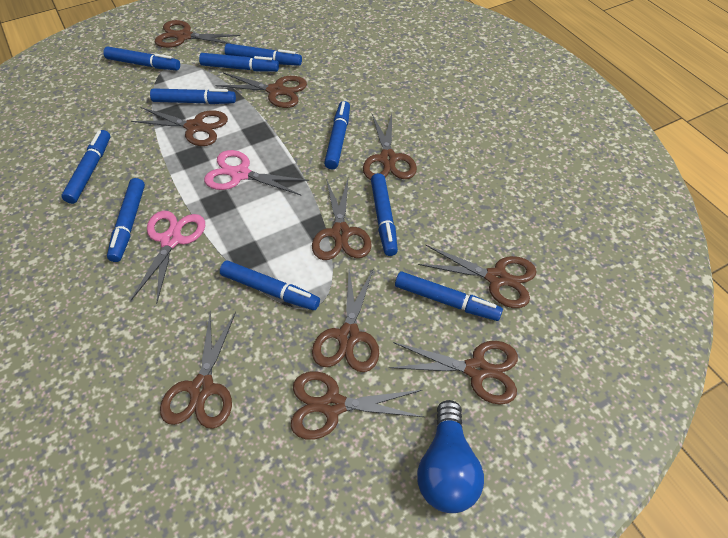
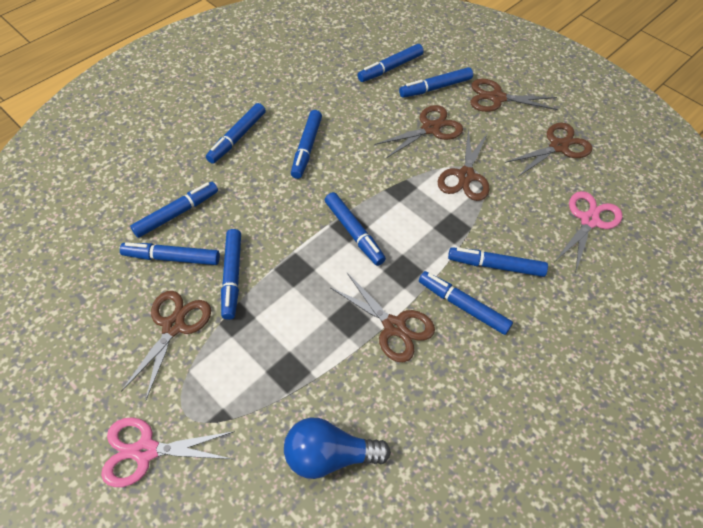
brown scissors: 10 -> 6

